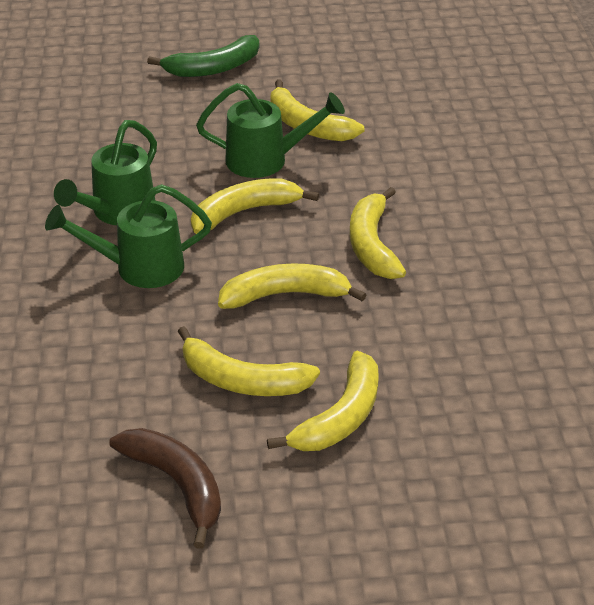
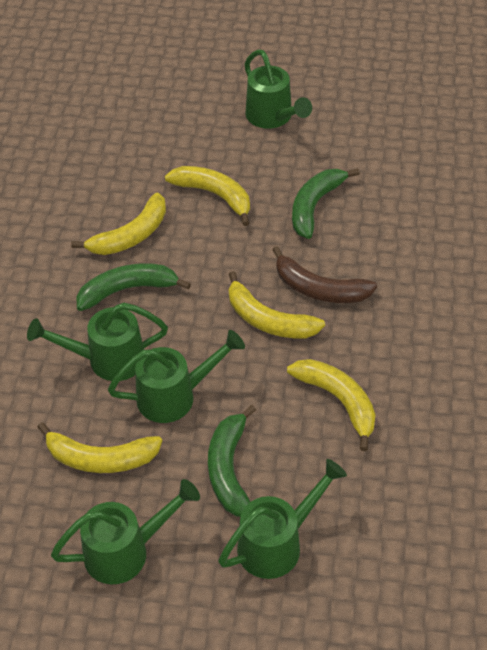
green banana: 1 -> 3
green watering can: 3 -> 5
yellow banana: 6 -> 5

